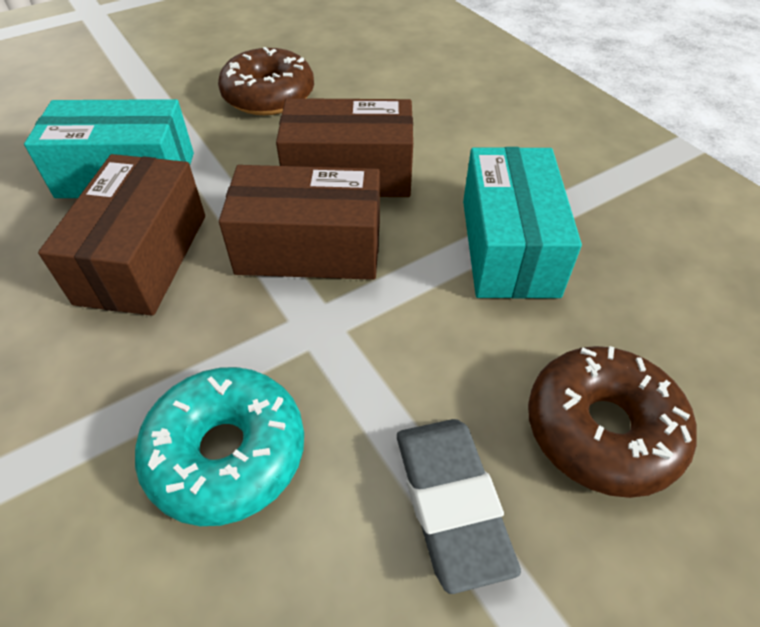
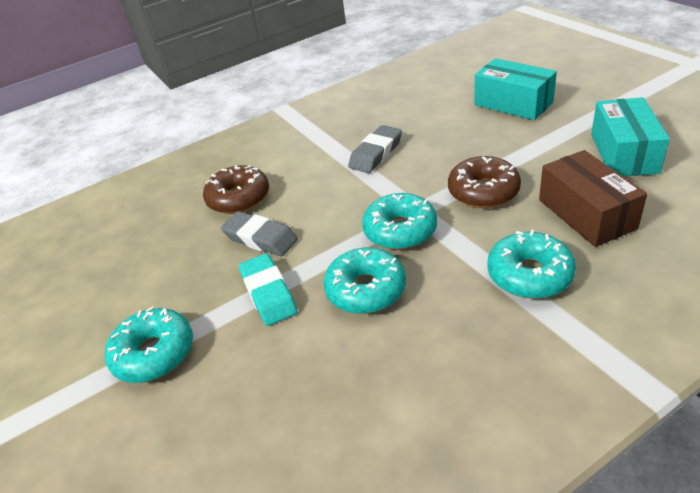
brown box: 3 -> 1
grey eraser: 1 -> 2
turquoise donut: 1 -> 4
turquoise eraser: 0 -> 1

